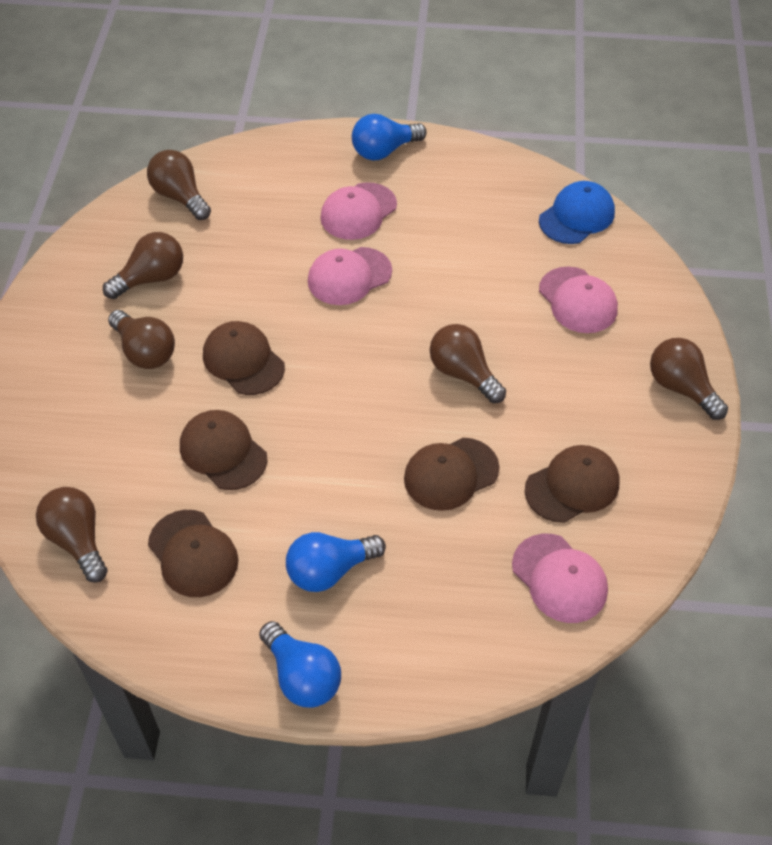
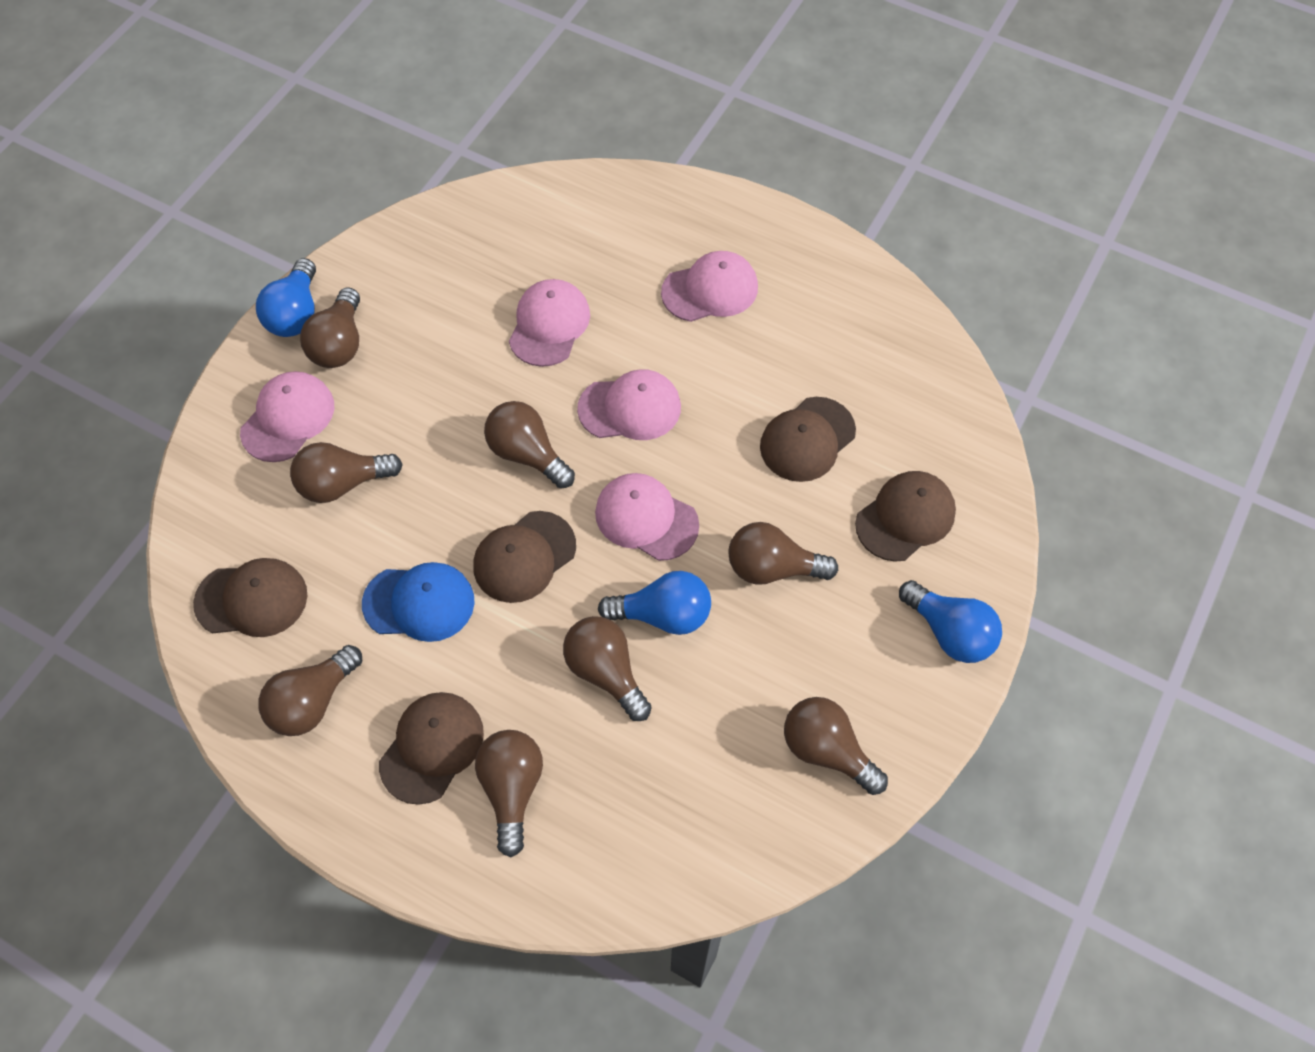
brown light bulb: 6 -> 8
pink cap: 4 -> 5

